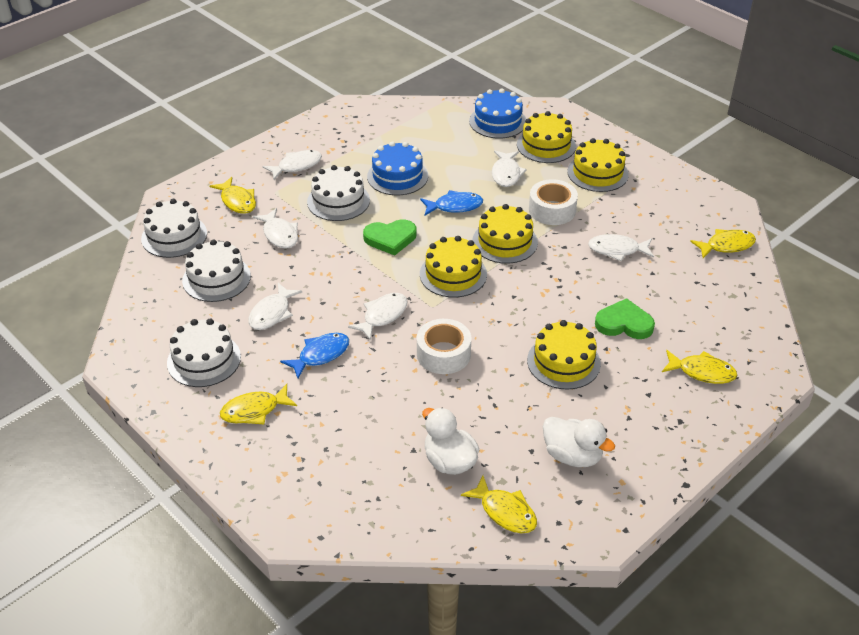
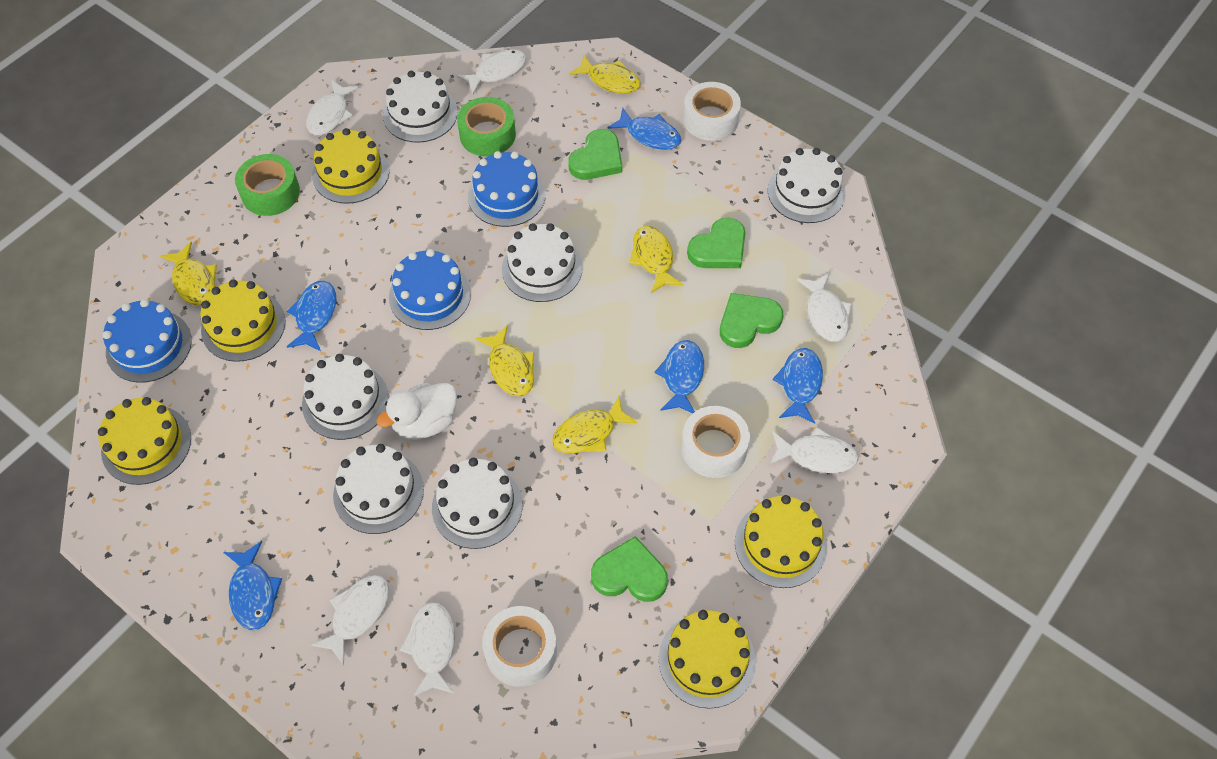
blue cake: 2 -> 3
blue fish: 2 -> 5
green heart: 2 -> 4
green tape: 0 -> 2
white cake: 4 -> 6
white duck: 2 -> 1
white tape: 2 -> 3

